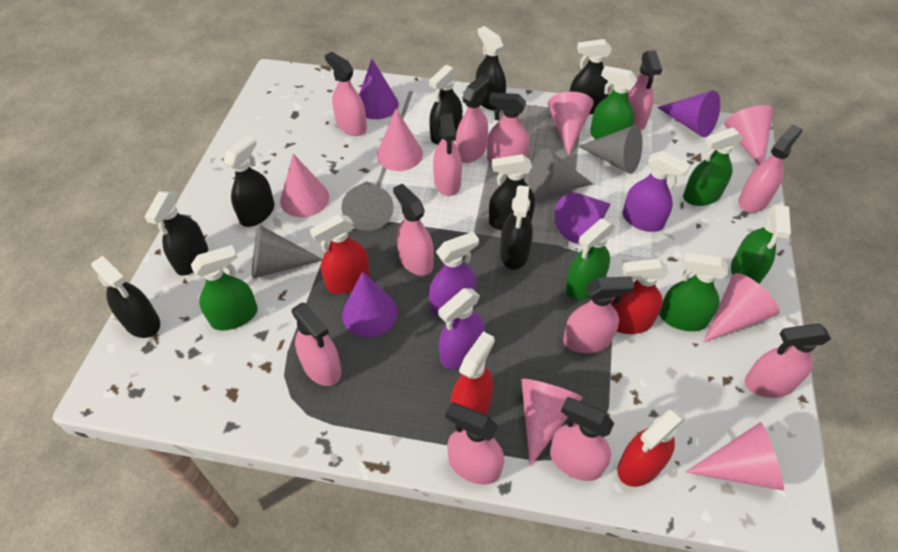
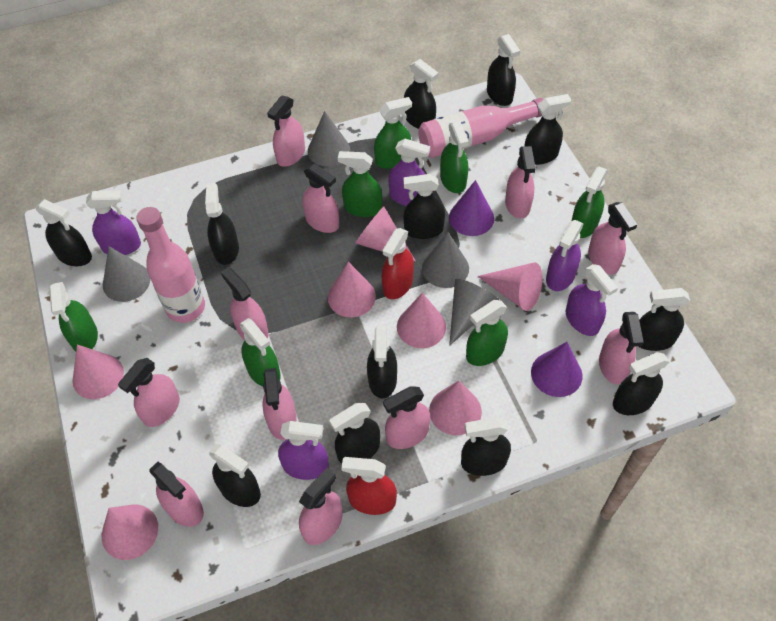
black spray bottle: 8 -> 12
green spray bottle: 6 -> 7
pink bottle: 0 -> 2
pink spray bottle: 12 -> 11
purple cone: 4 -> 2
purple spray bottle: 3 -> 5
red spray bottle: 4 -> 2

